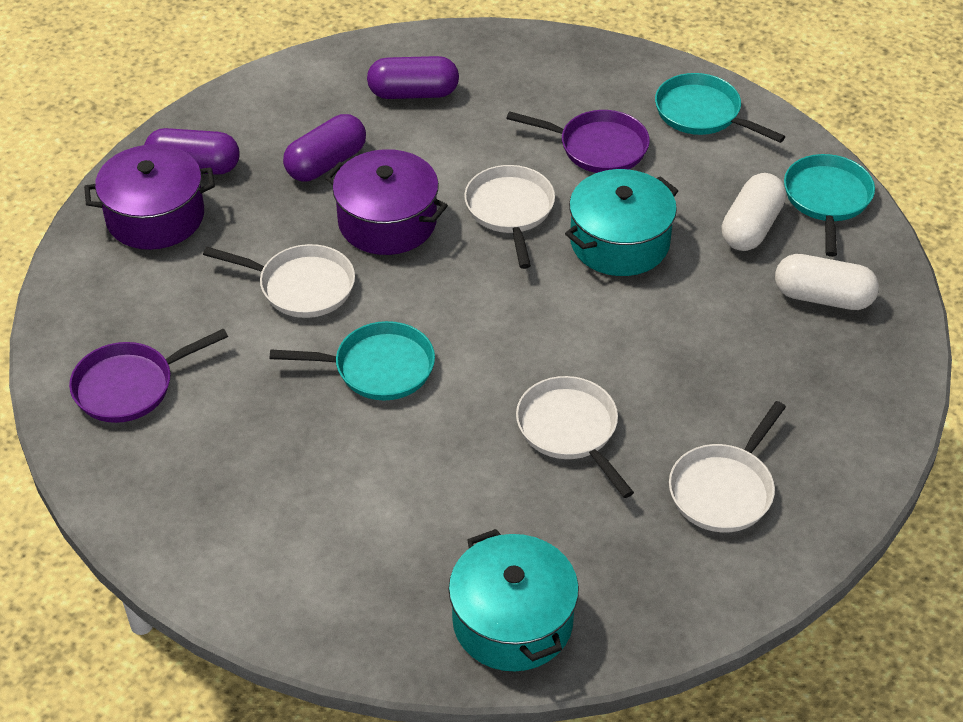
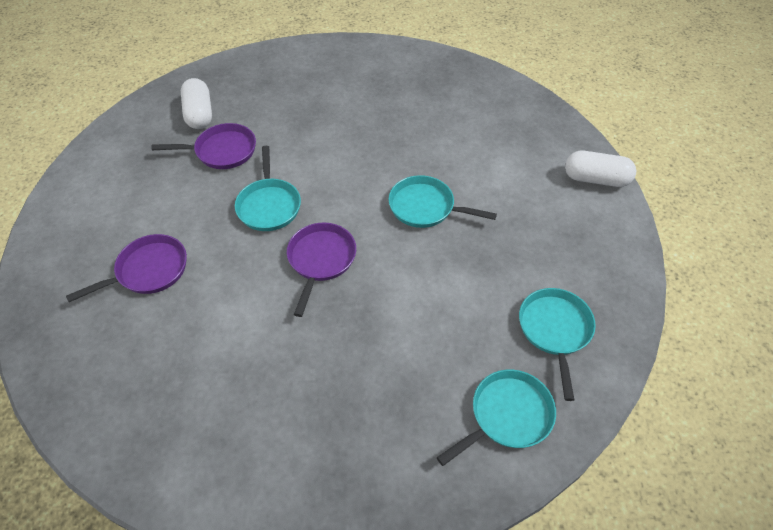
purple capsule: 3 -> 0
purple pan: 2 -> 3
purple pot: 2 -> 0
turquoise pan: 3 -> 4
turquoise pot: 2 -> 0
white pan: 4 -> 0

